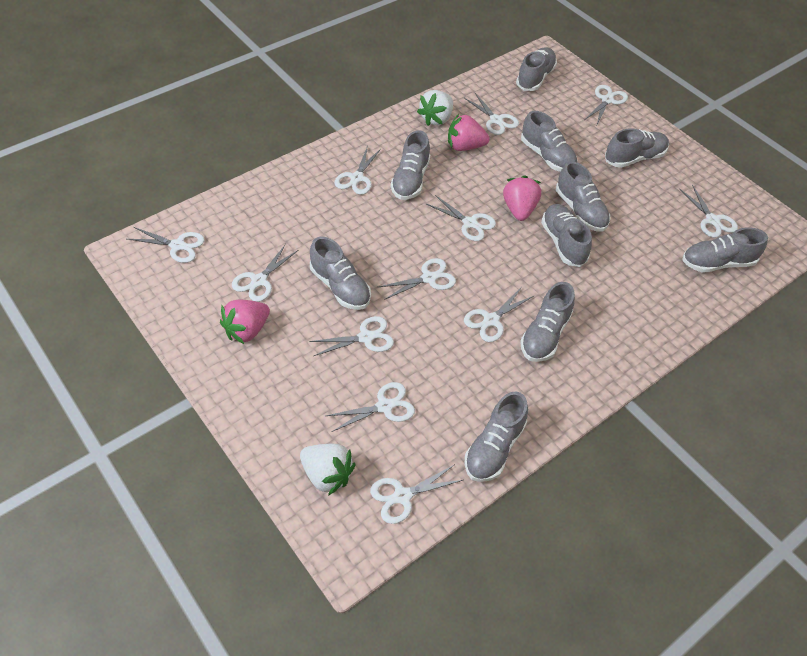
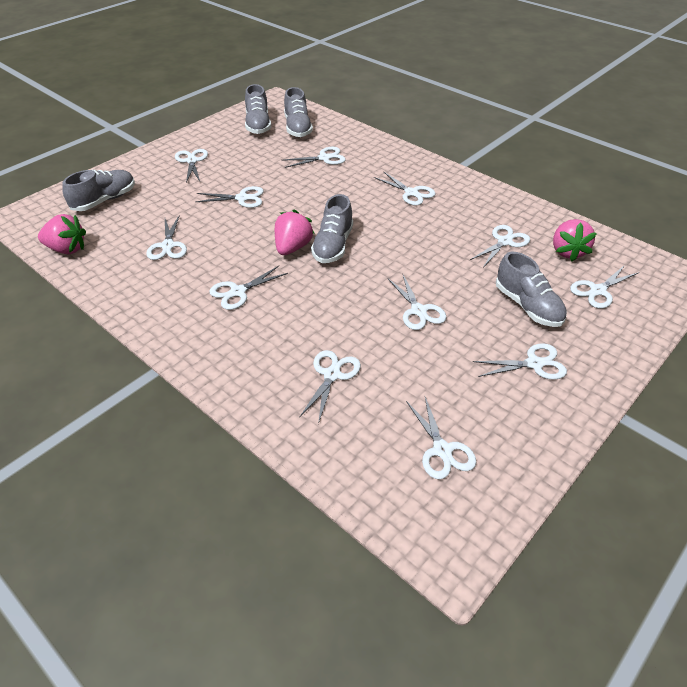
grey shoe: 10 -> 5
white strawberry: 2 -> 0

